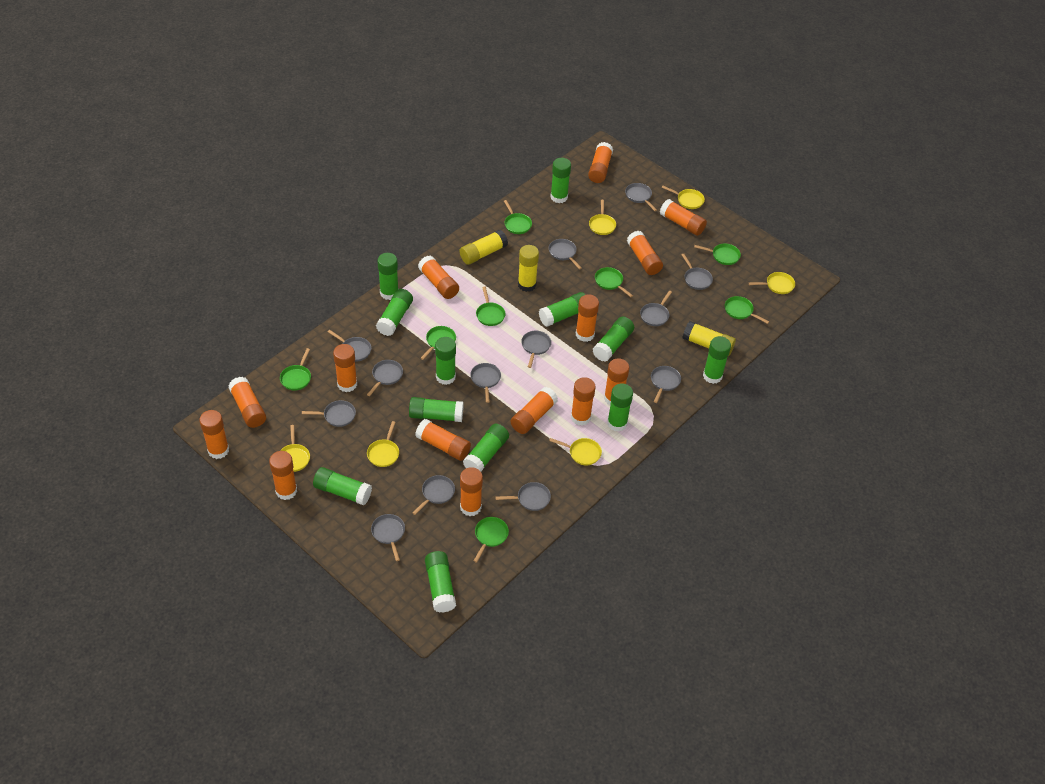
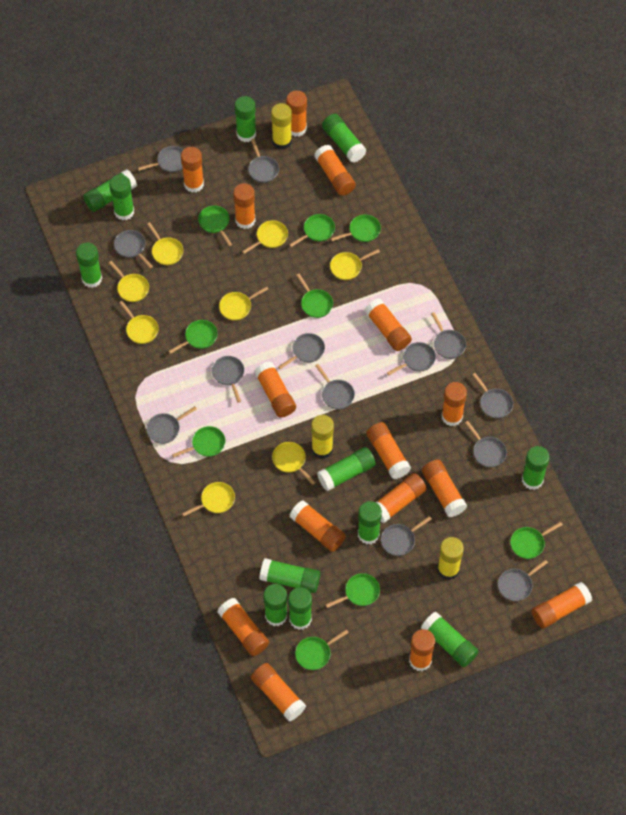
green pan: 8 -> 9
orange glue stick: 14 -> 15
yellow pan: 6 -> 8

